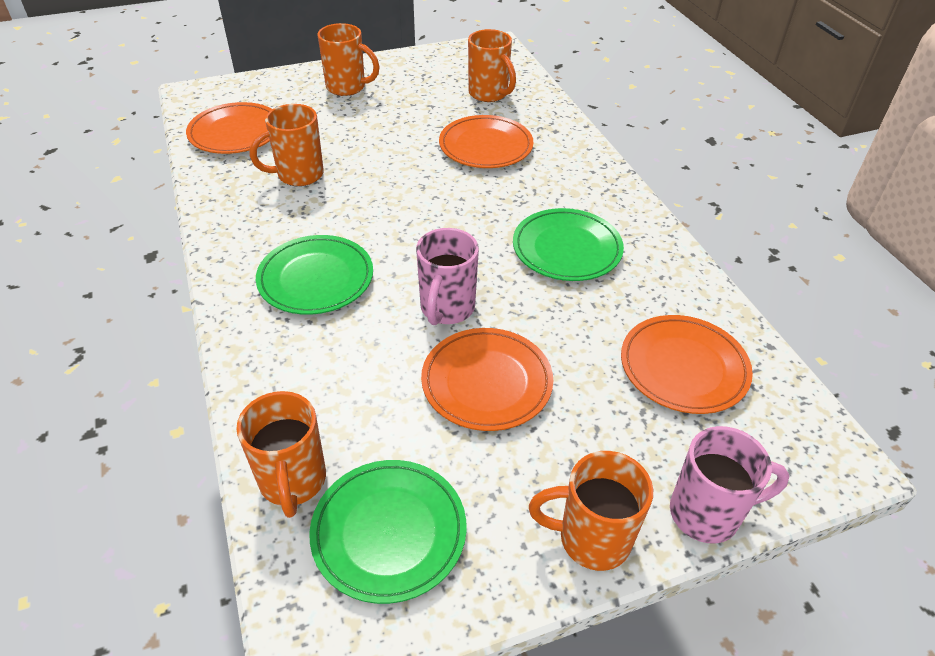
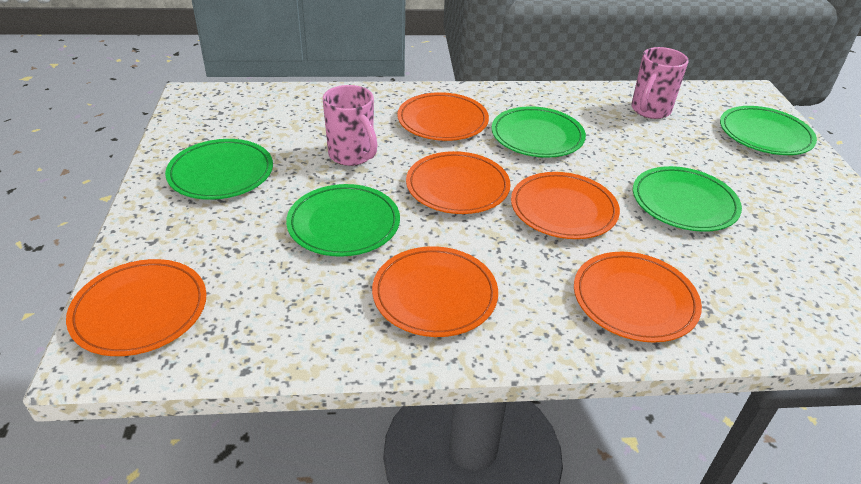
green plate: 3 -> 5
orange mug: 5 -> 0
orange plate: 4 -> 6

